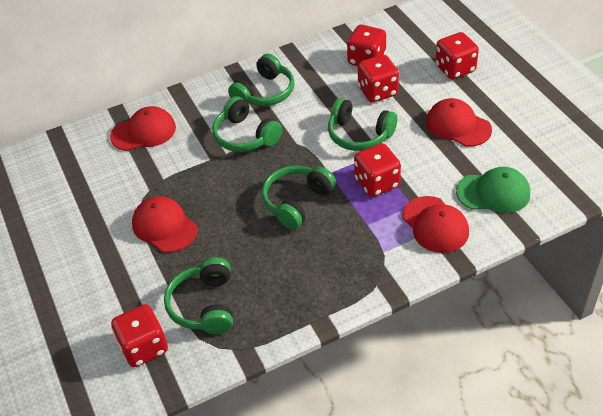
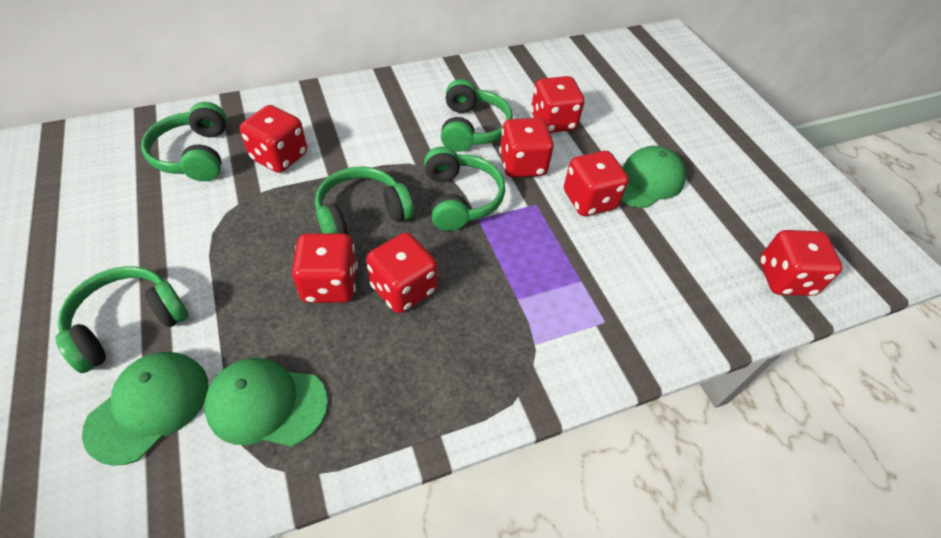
green cap: 1 -> 3
red cap: 4 -> 0
red dice: 5 -> 7

